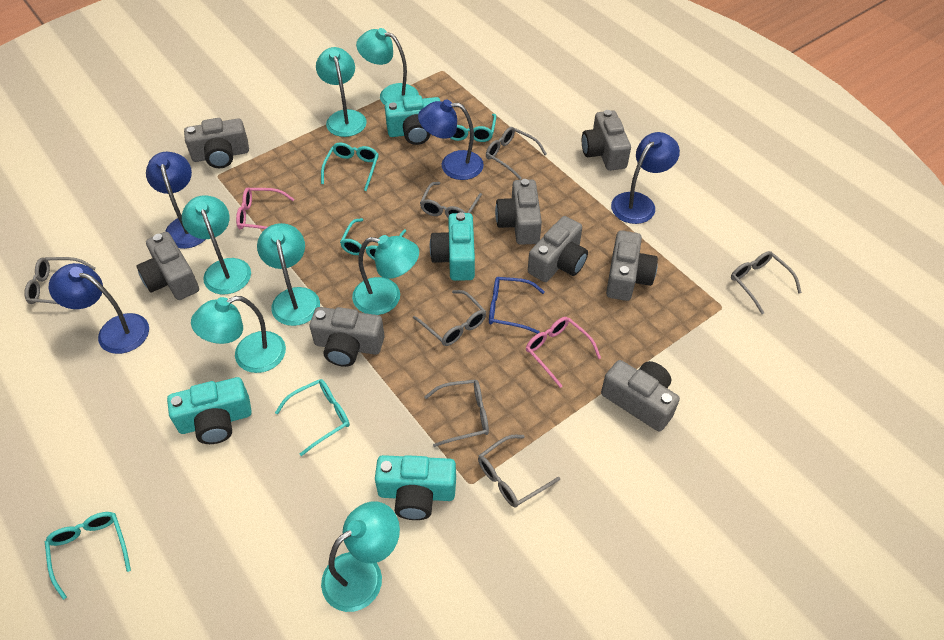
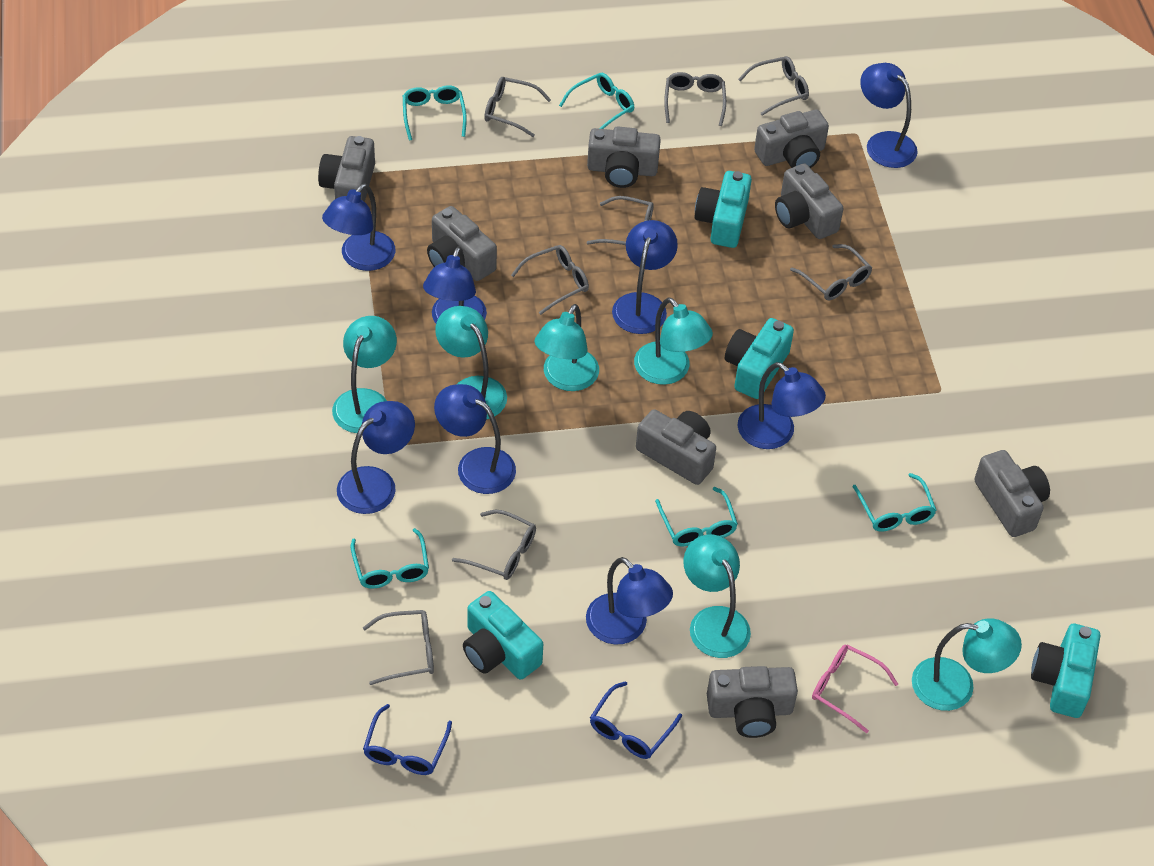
blue glasses: 1 -> 2
blue lamp: 4 -> 8
grey glasses: 7 -> 8
pink glasses: 2 -> 1
turquoise lamp: 7 -> 6

